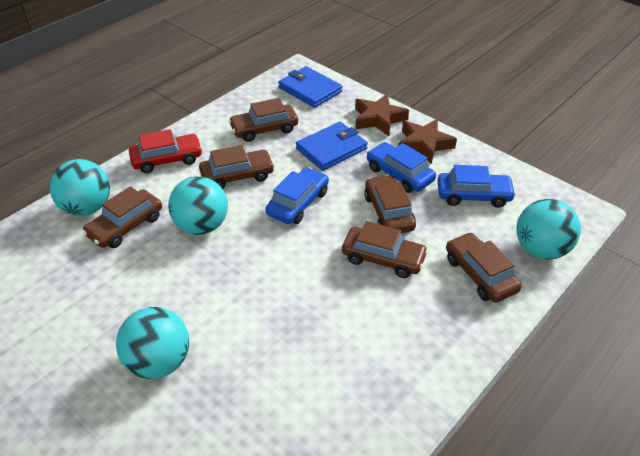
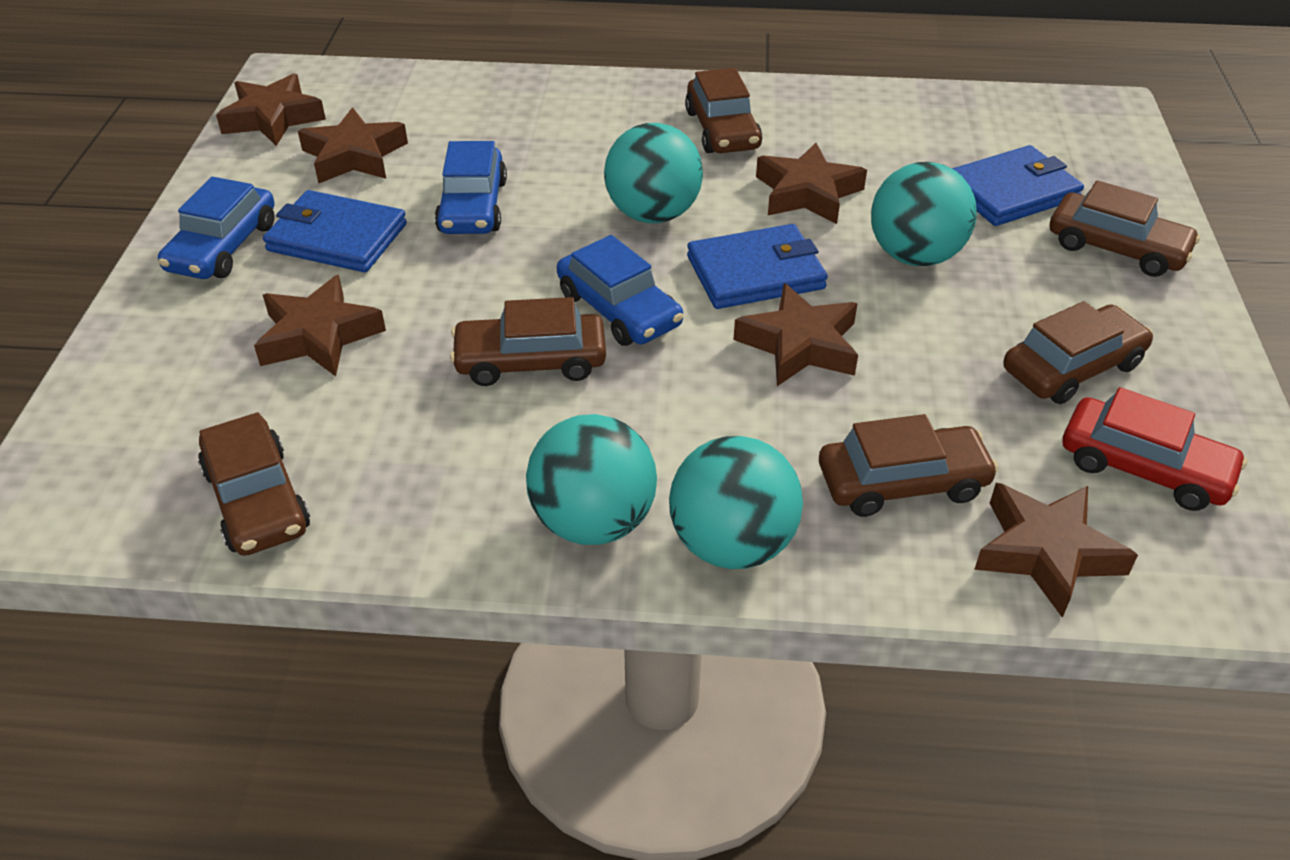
blue wallet: 2 -> 3
brown star: 2 -> 6

